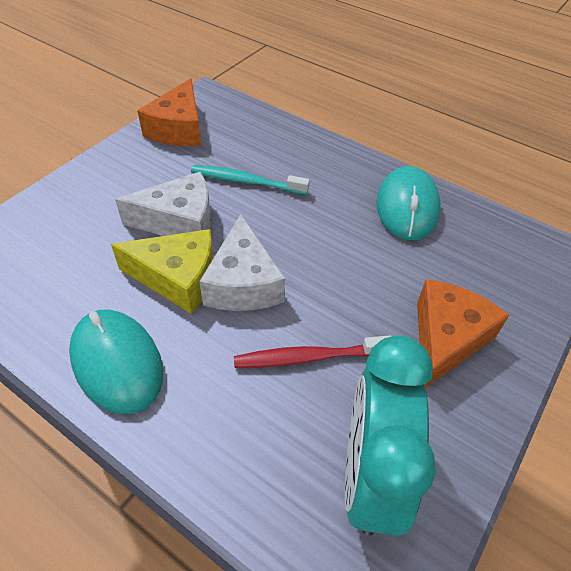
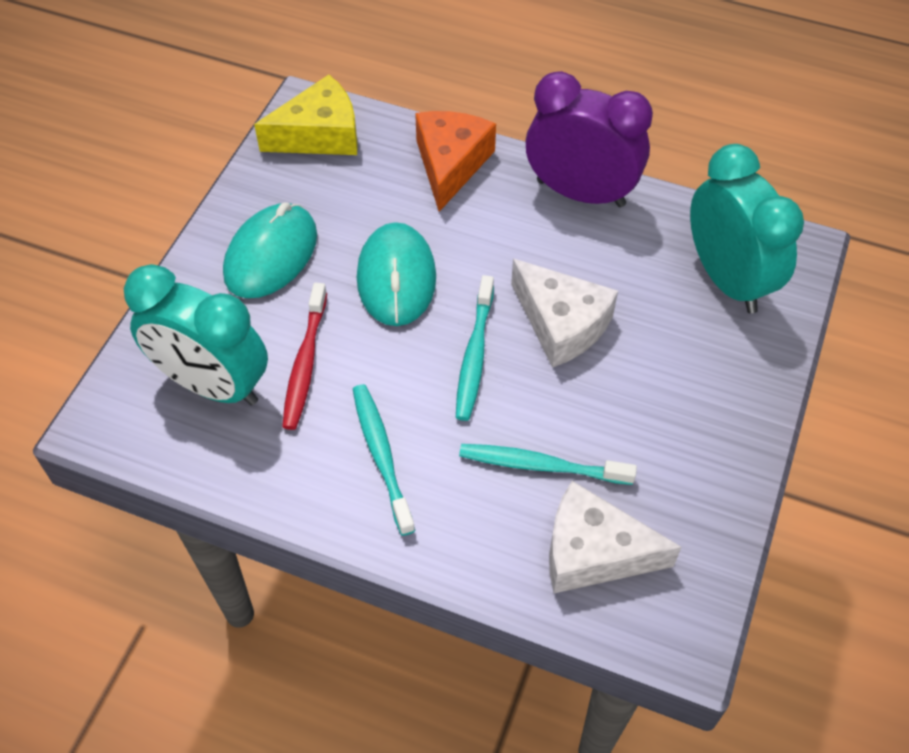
orange cheese: 2 -> 1
purple clock: 0 -> 1
turquoise clock: 1 -> 2
turquoise toothbrush: 1 -> 3

